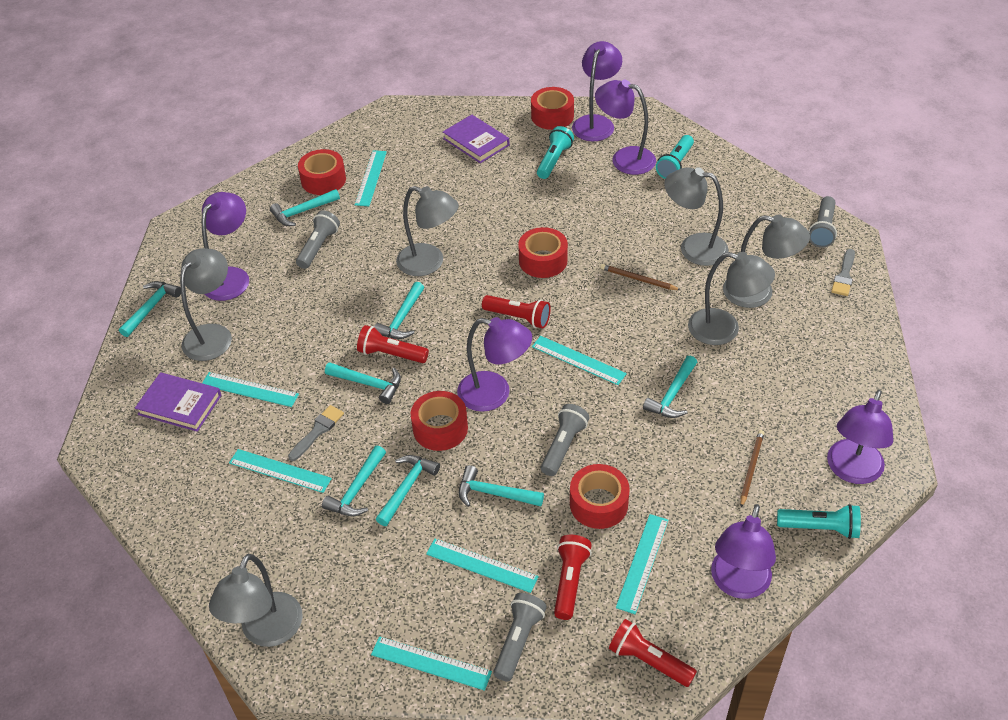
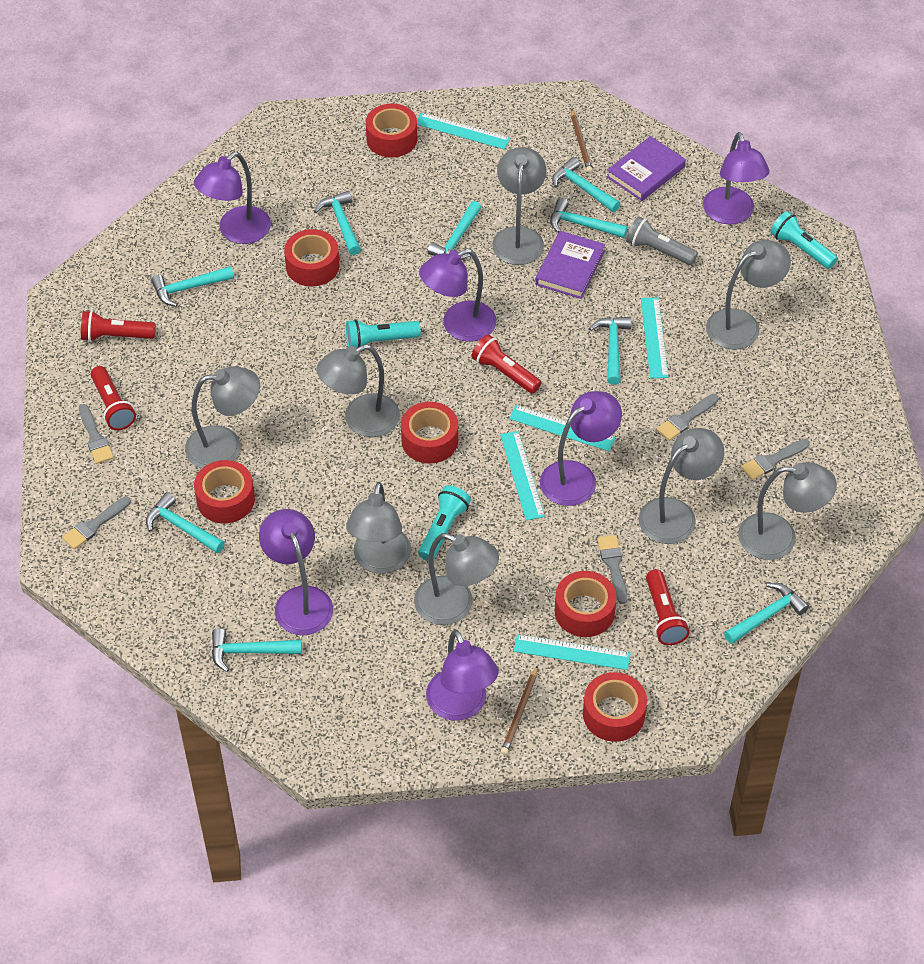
grey brush: 2 -> 5
grey flashlight: 4 -> 1
grey lamp: 6 -> 8
red tape: 5 -> 6
turquoise hammer: 8 -> 9
turquoise ruler: 7 -> 5

